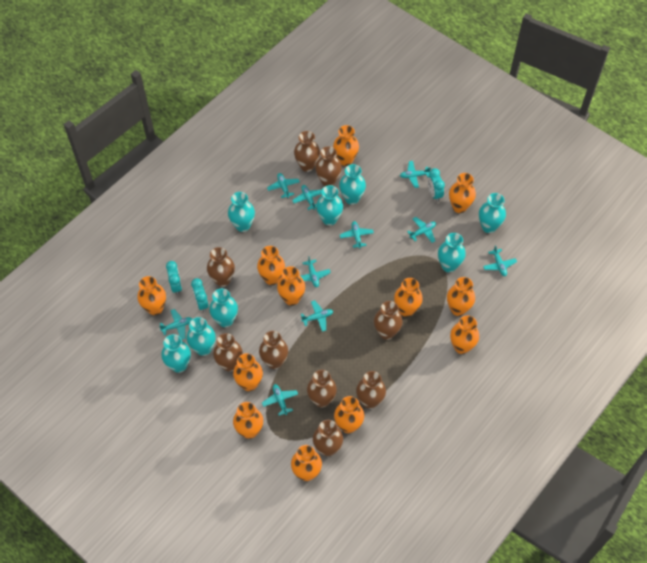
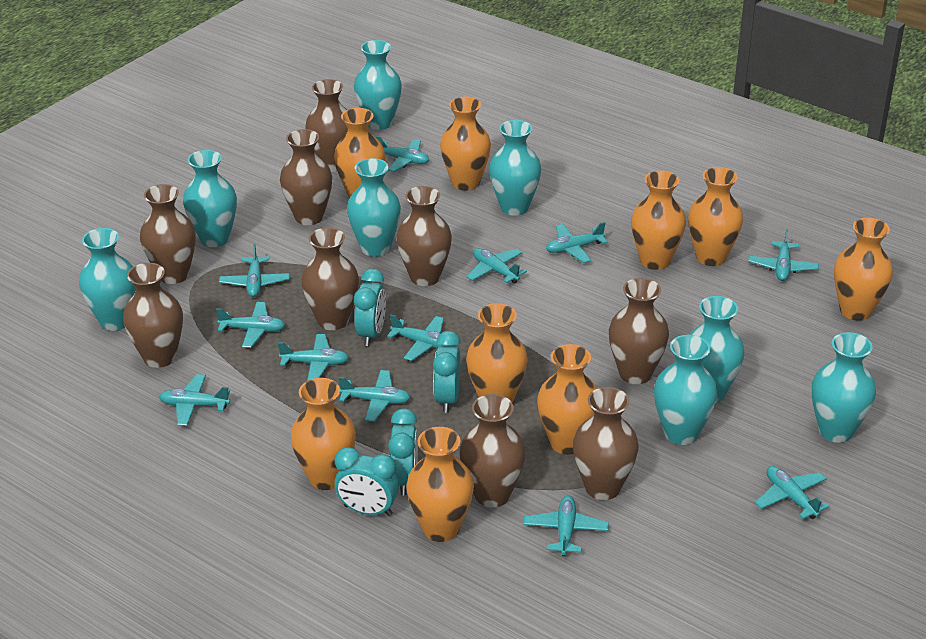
orange vase: 12 -> 9
turquoise clock: 3 -> 4
turquoise plane: 10 -> 12

